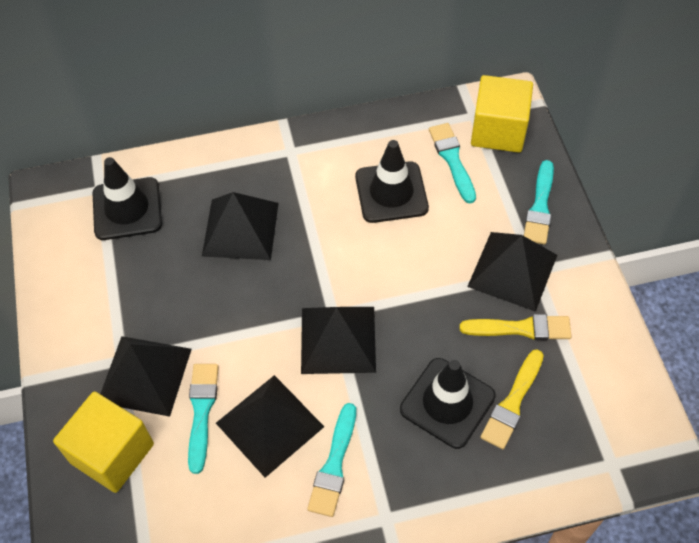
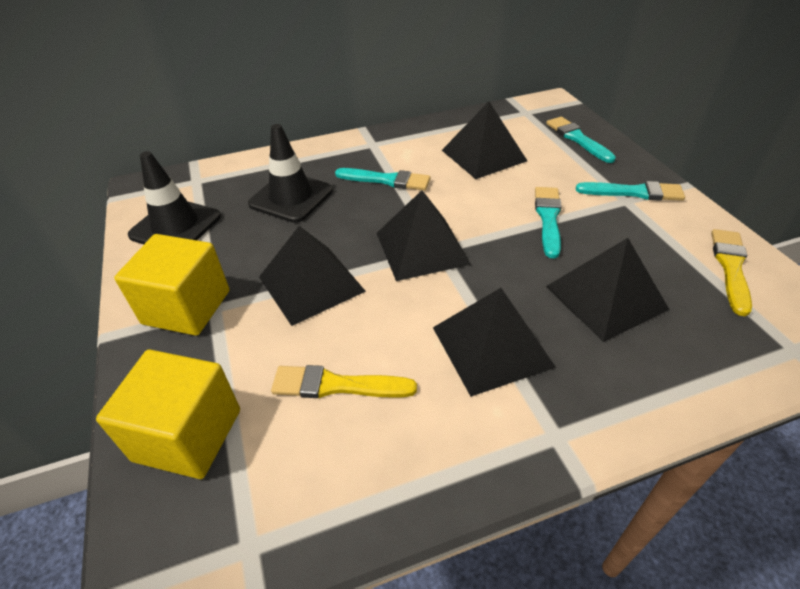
black traffic cone: 3 -> 2

